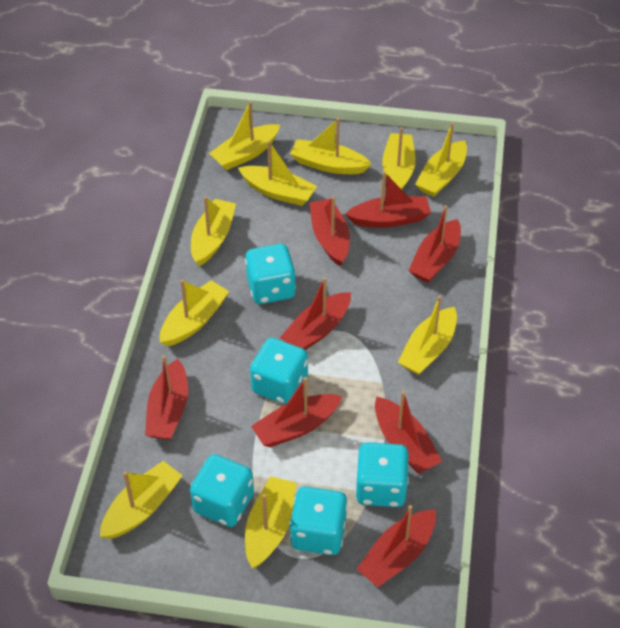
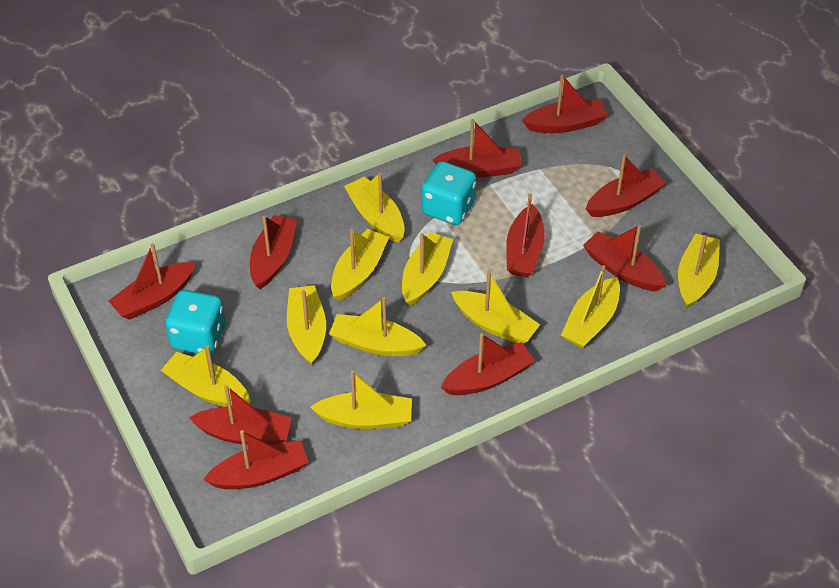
red boat: 8 -> 10
turquoise dice: 5 -> 2

